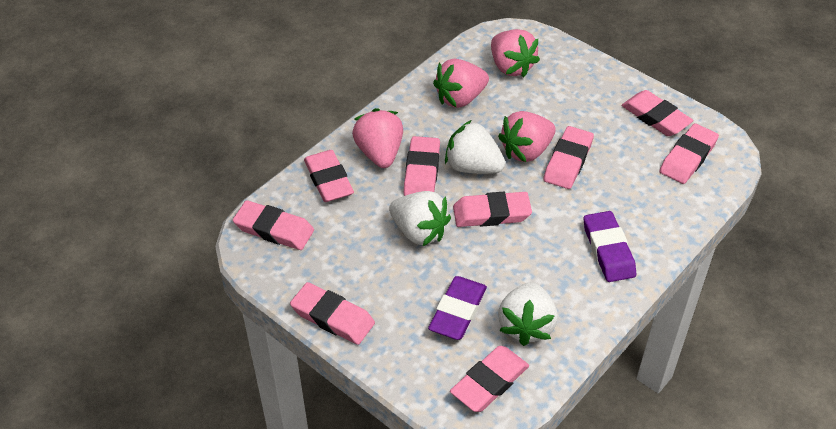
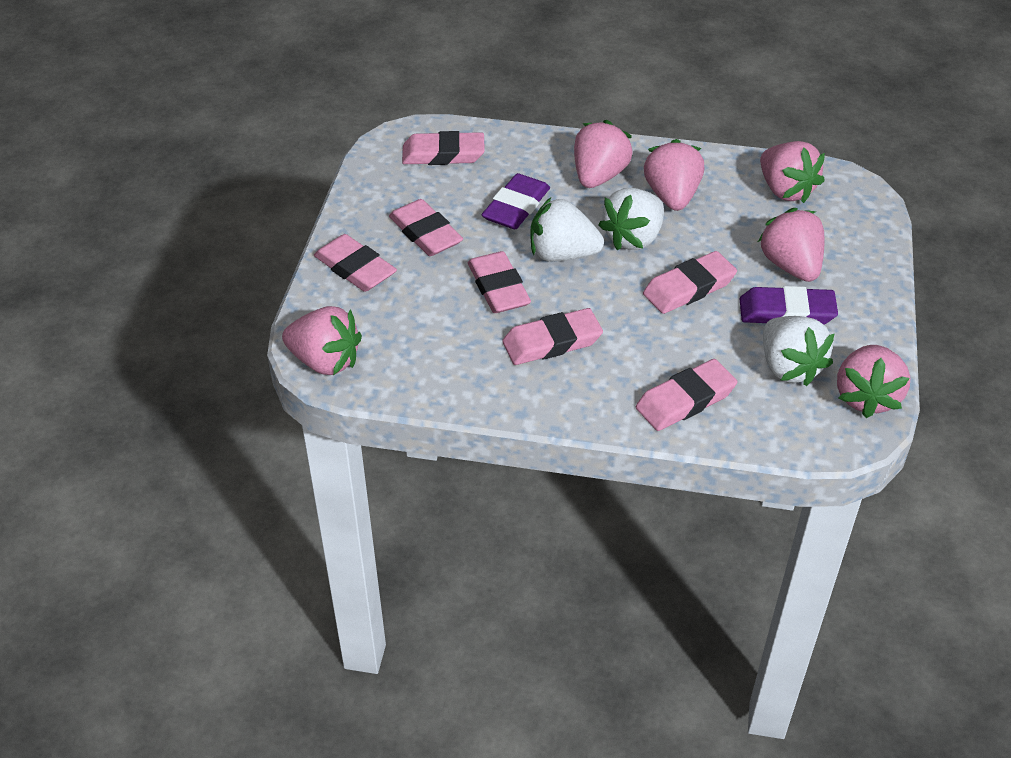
pink eraser: 9 -> 7
pink strawberry: 4 -> 6

